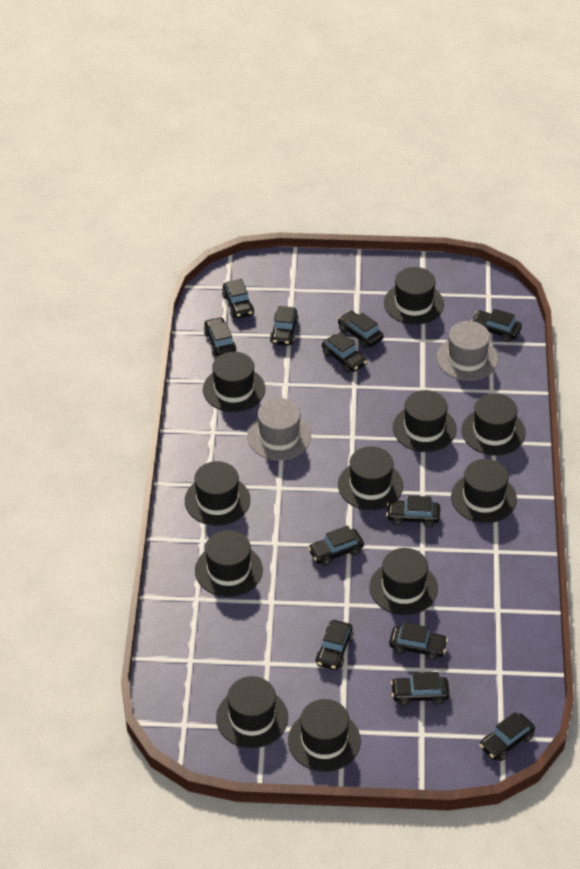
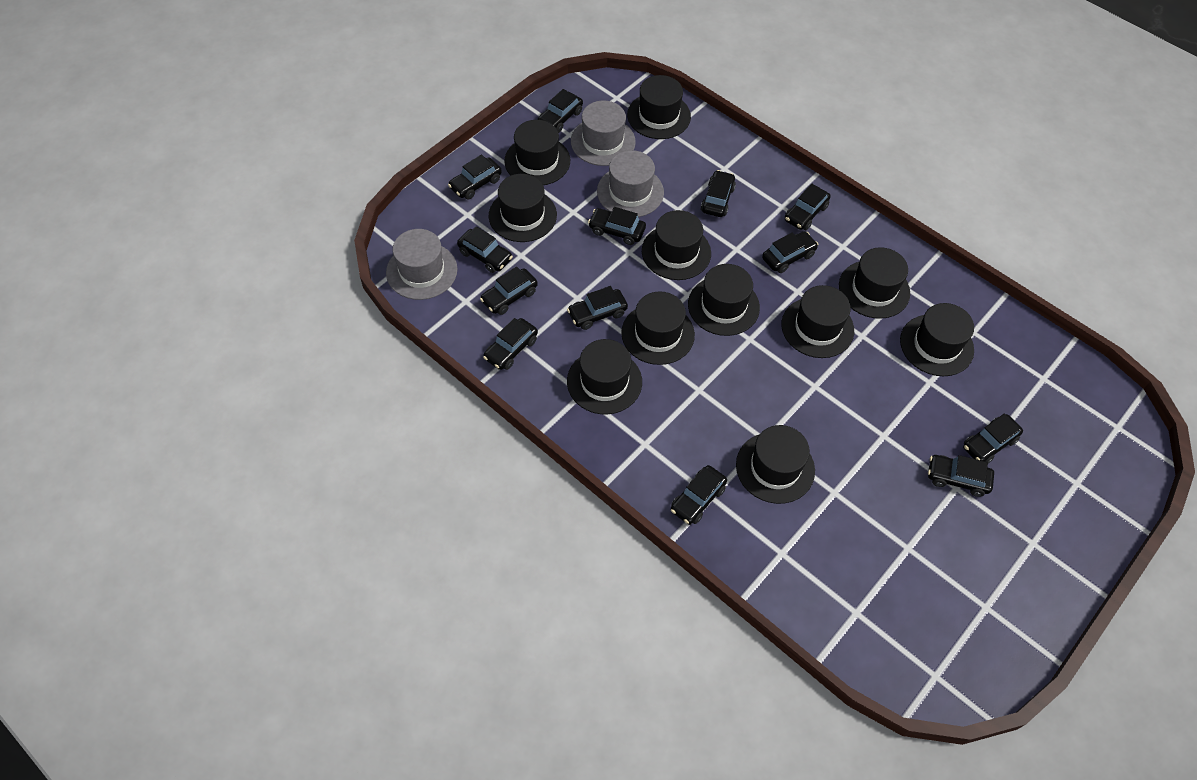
black car: 12 -> 13
grey hat: 2 -> 3

